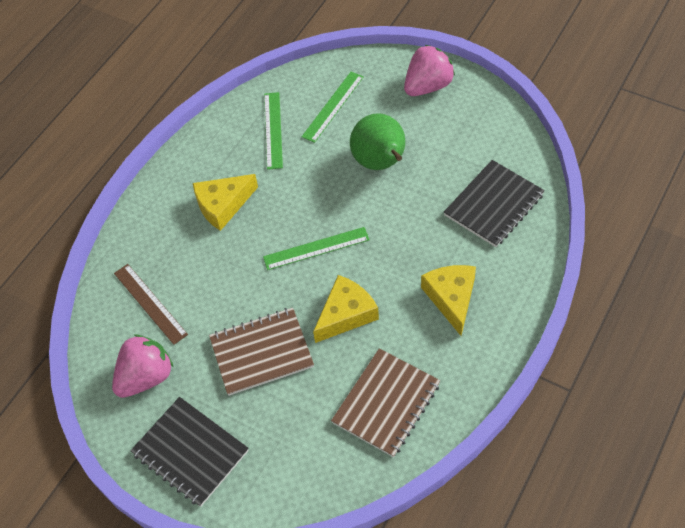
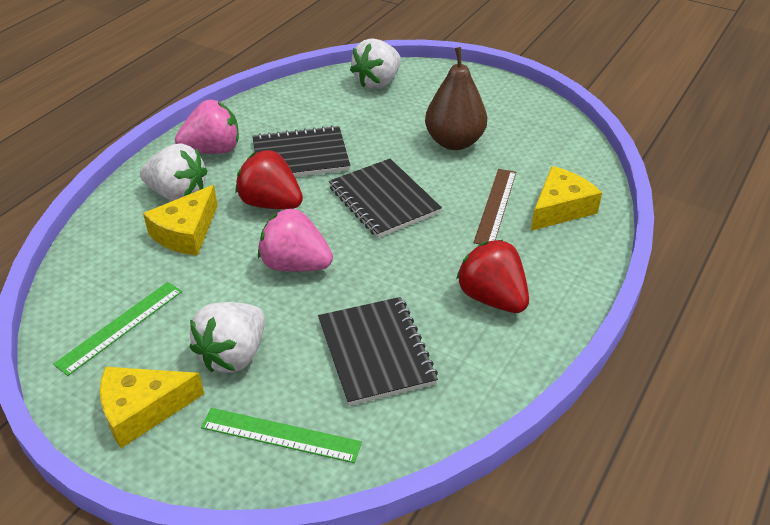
black notebook: 2 -> 3
brown notebook: 2 -> 0
brown pear: 0 -> 1
green pear: 1 -> 0
green ruler: 3 -> 2
red strawberry: 0 -> 2
white strawberry: 0 -> 3

